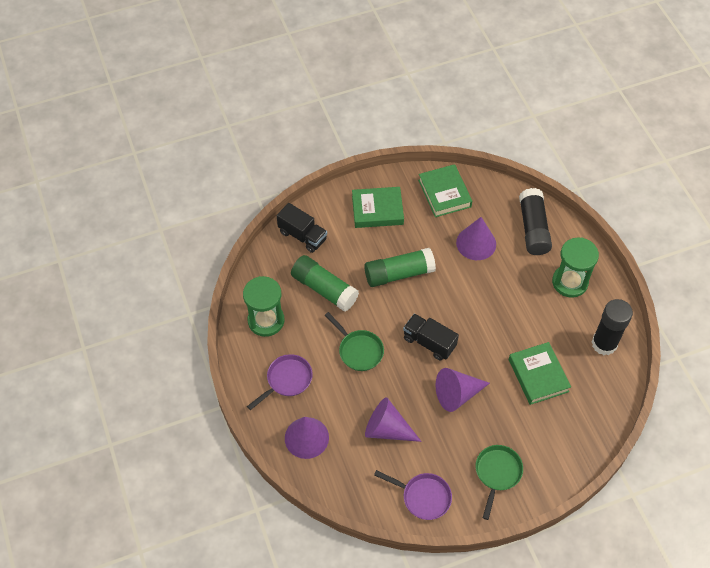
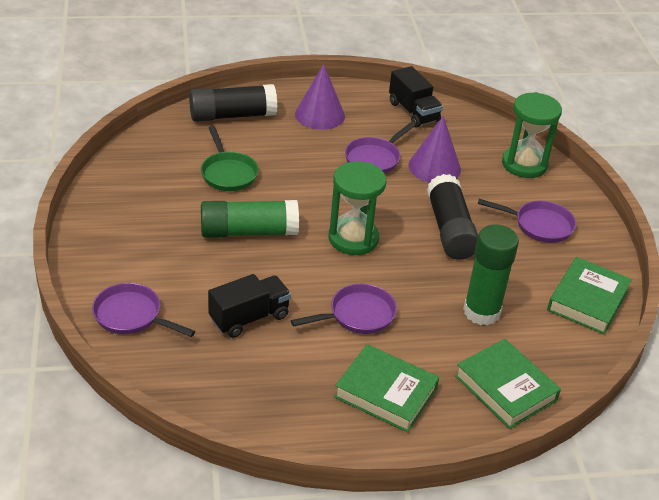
green pan: 2 -> 1
purple cone: 4 -> 2
purple pan: 2 -> 4

